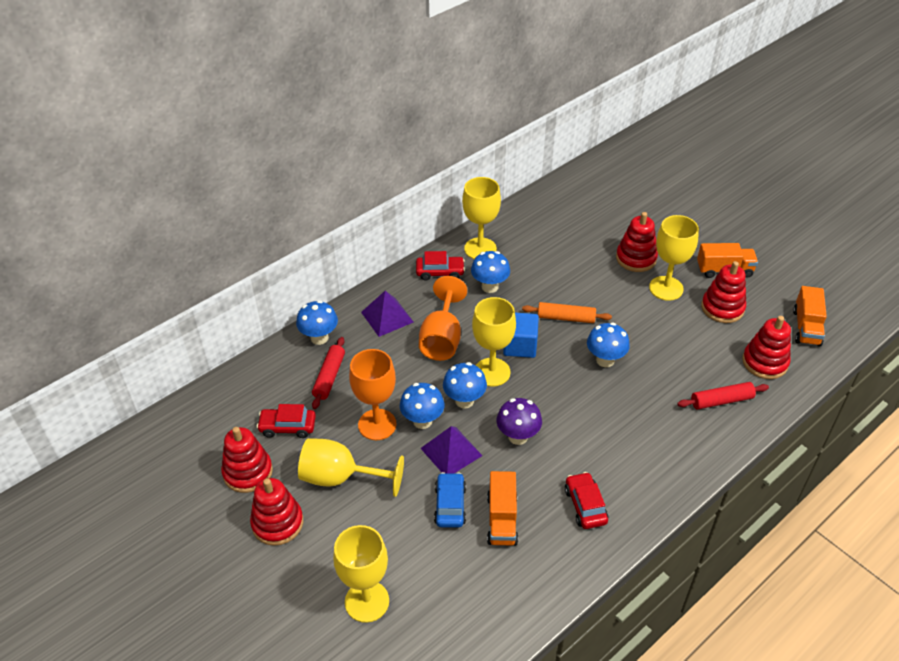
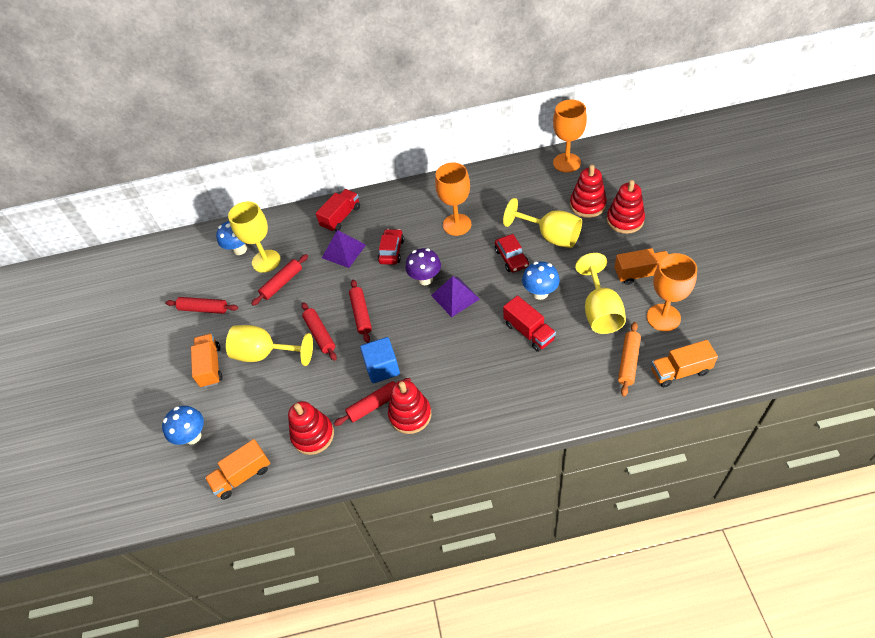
blue car: 1 -> 0
blue mushroom: 5 -> 3
orange goblet: 2 -> 3
orange truck: 3 -> 4
red car: 3 -> 2
red rolling pin: 2 -> 5
red stacking toy: 5 -> 4
red truck: 0 -> 2
yellow goblet: 5 -> 4

